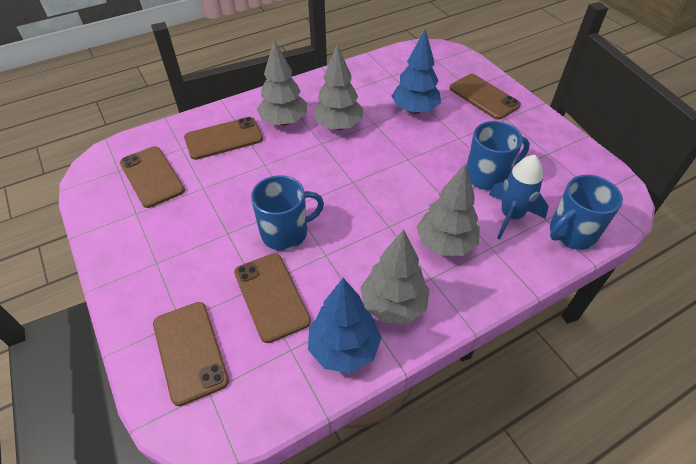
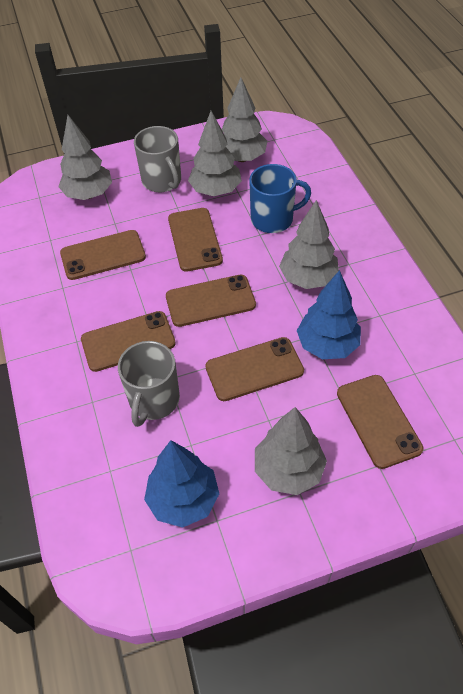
blue mug: 3 -> 1
blue rocket: 1 -> 0
brown phone: 5 -> 6
grey mug: 0 -> 2
grey tree: 4 -> 5

